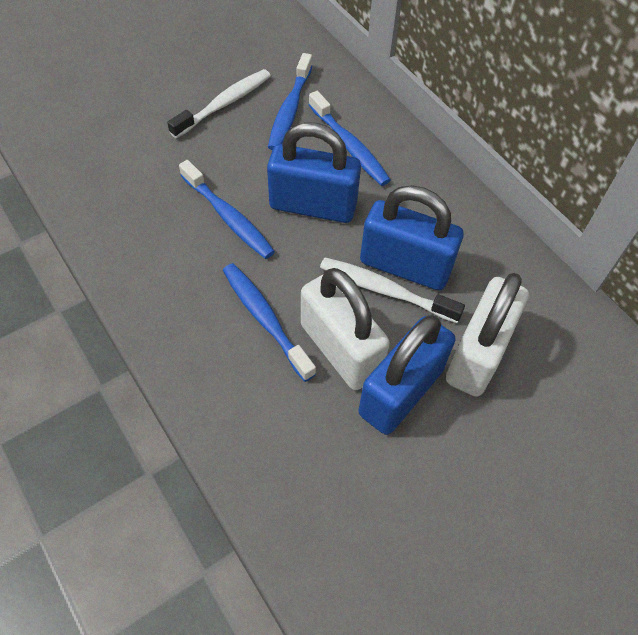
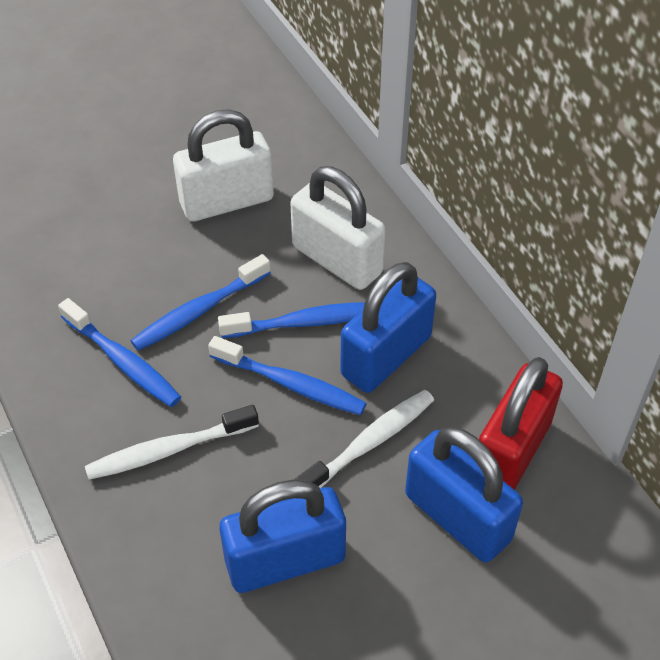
red padlock: 0 -> 1

